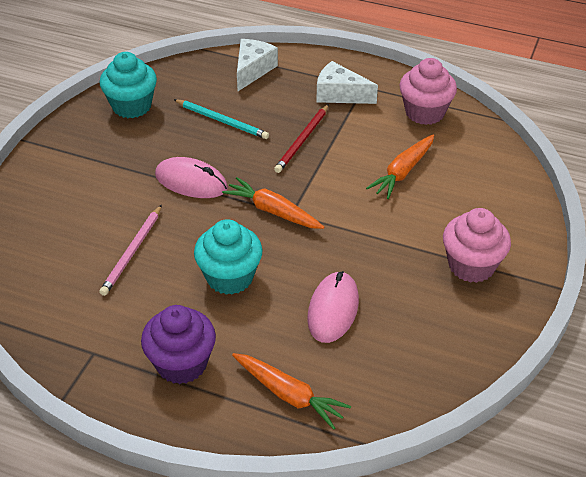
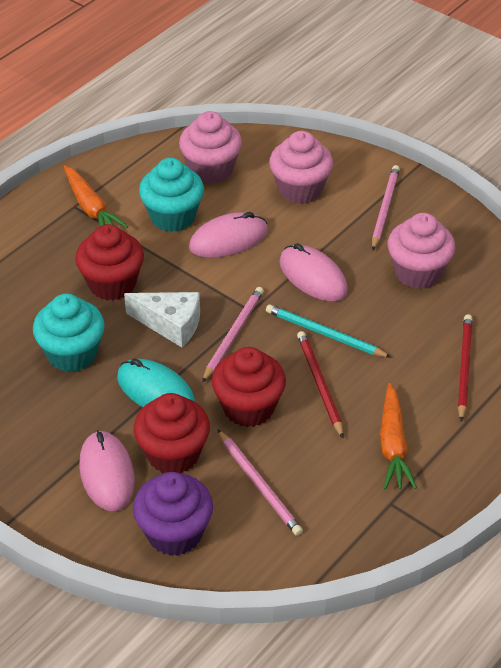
orange carrot: 3 -> 2
pink cupcake: 2 -> 3
pink mouse: 2 -> 3
pink pencil: 1 -> 3
red cupcake: 0 -> 3
red pencil: 1 -> 2
turquoise mouse: 0 -> 1
white cheese: 2 -> 1

